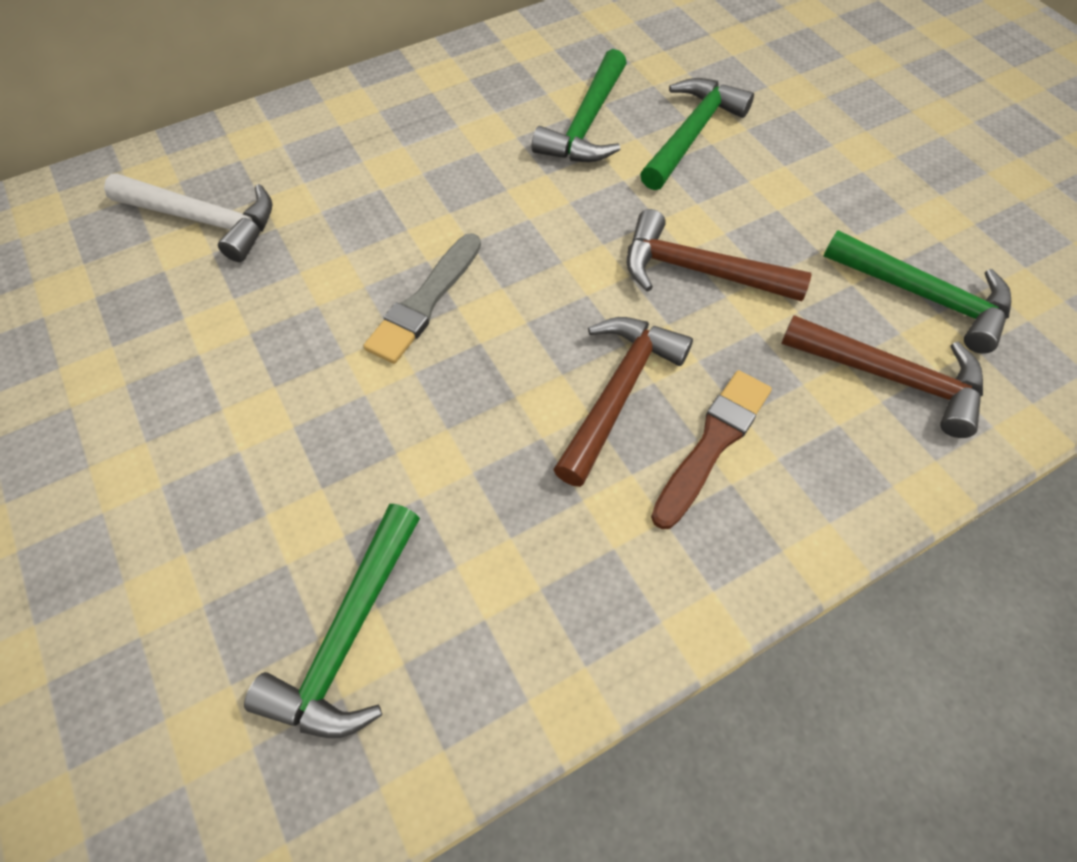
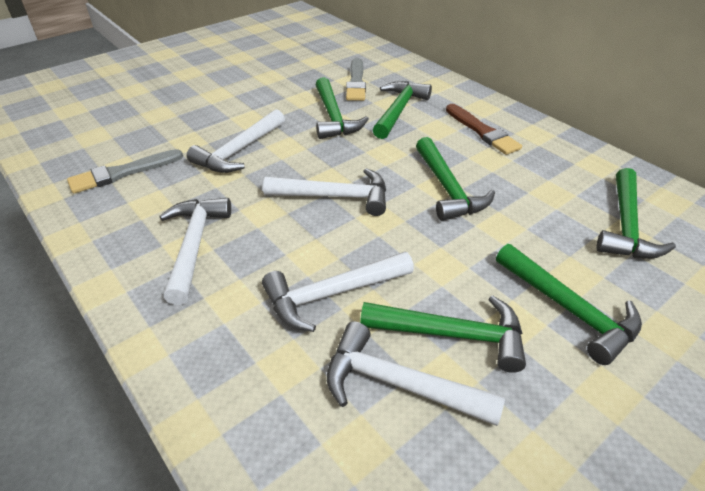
brown hammer: 3 -> 0
green hammer: 4 -> 6
grey brush: 1 -> 2
white hammer: 1 -> 5

